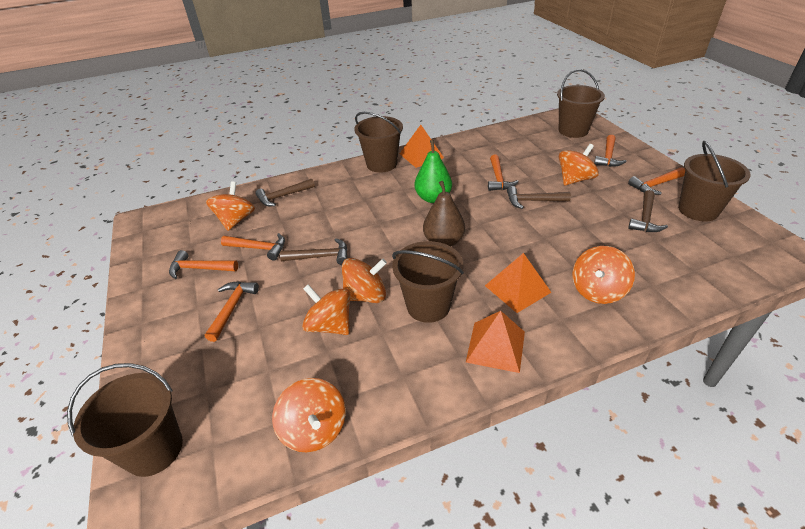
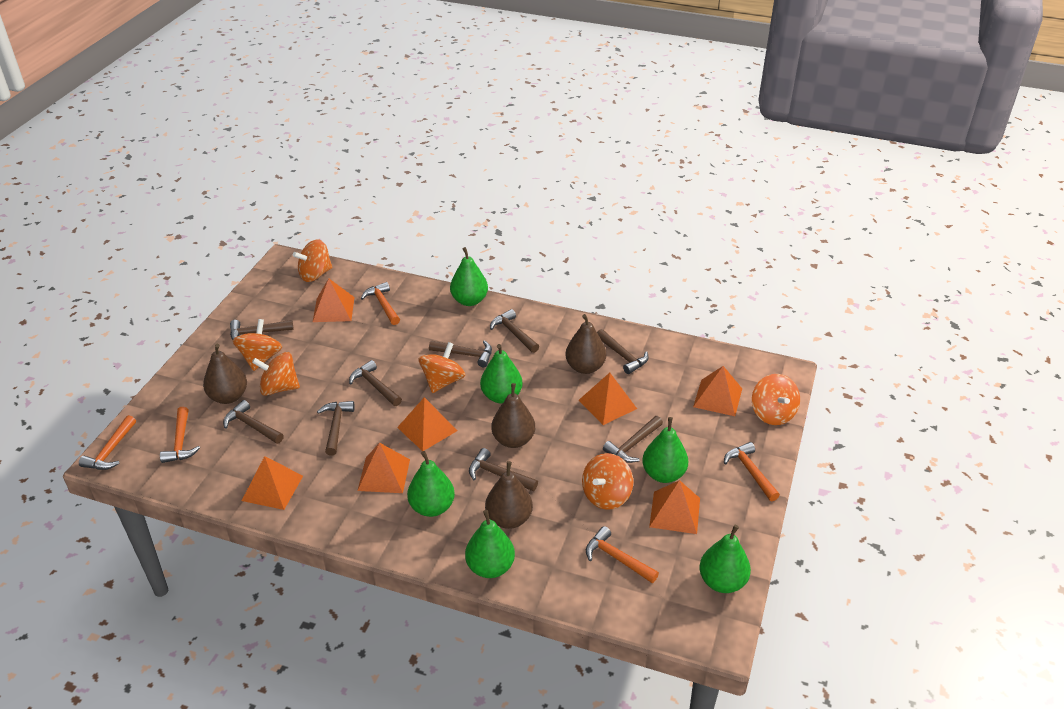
brown bucket: 5 -> 0
brown hammer: 4 -> 9
brown pear: 1 -> 4
green pear: 1 -> 6
orange hammer: 6 -> 5
orange pyramid: 3 -> 7

